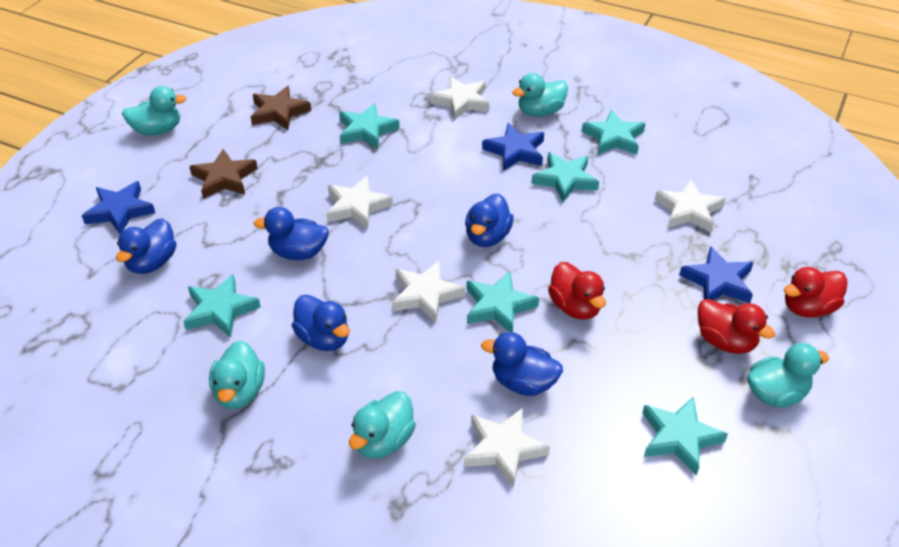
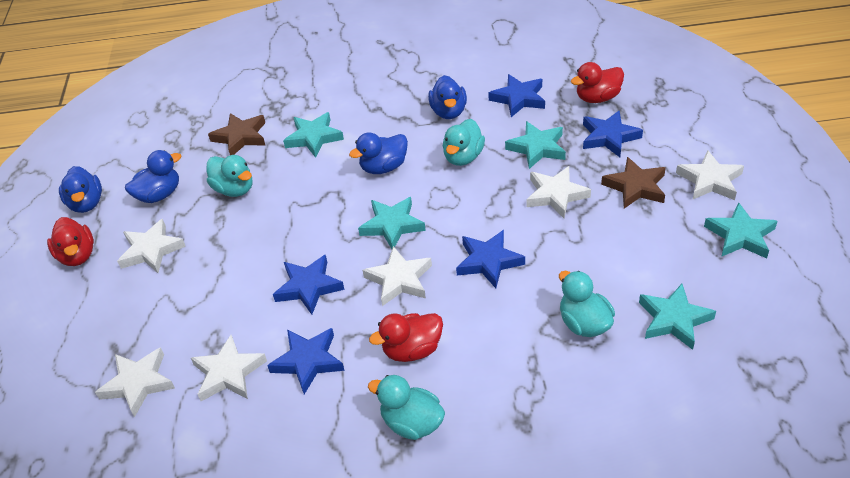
blue duck: 5 -> 4
blue star: 3 -> 5
turquoise duck: 5 -> 4
turquoise star: 6 -> 5
white star: 5 -> 6

